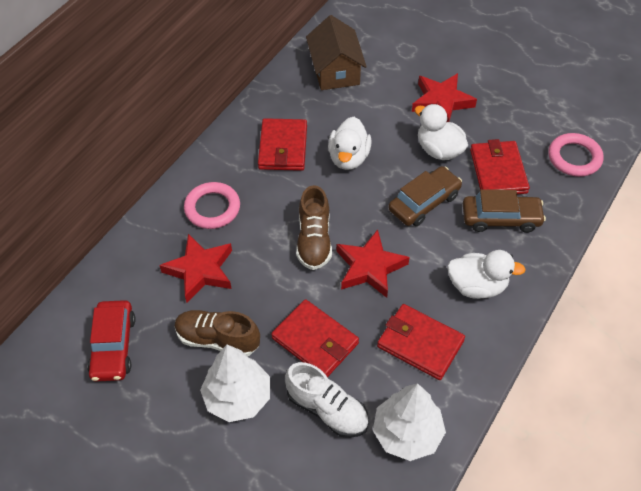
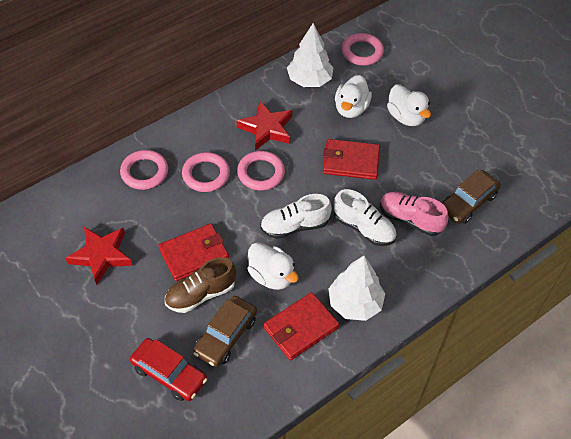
brown house: 1 -> 0
brown shoe: 2 -> 1
pink ring: 2 -> 4
pink shoe: 0 -> 1
red star: 3 -> 2
red wallet: 4 -> 3
white shoe: 1 -> 2

